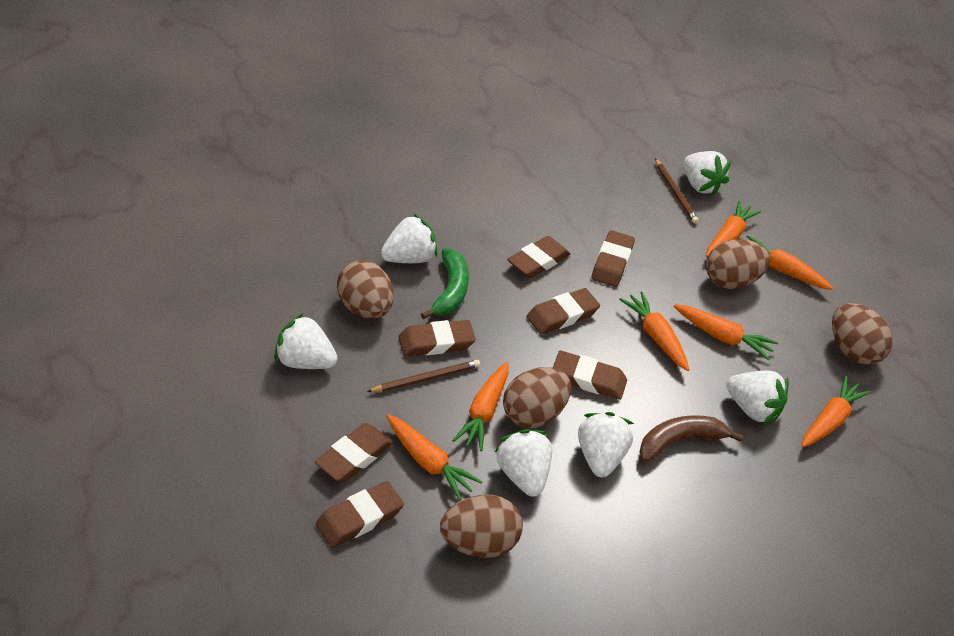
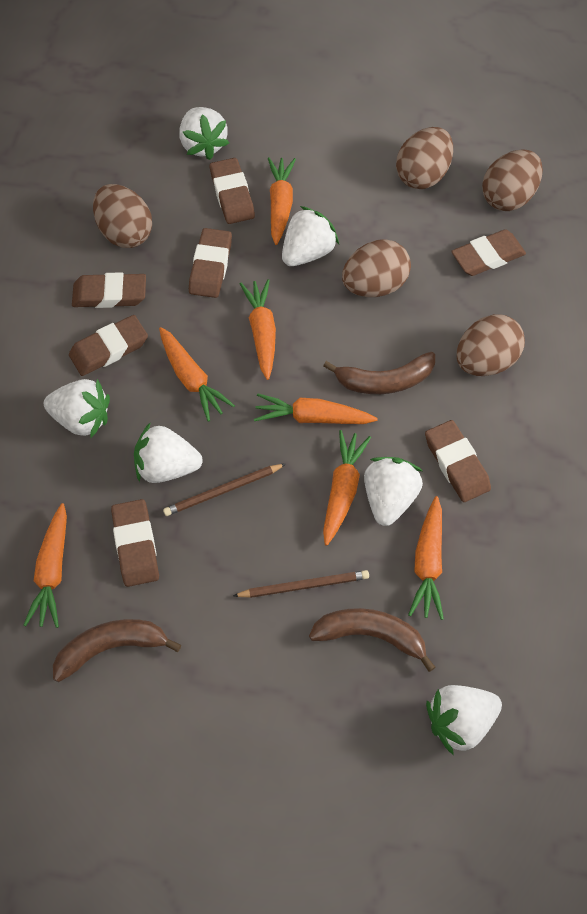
brown banana: 1 -> 3
green banana: 1 -> 0

